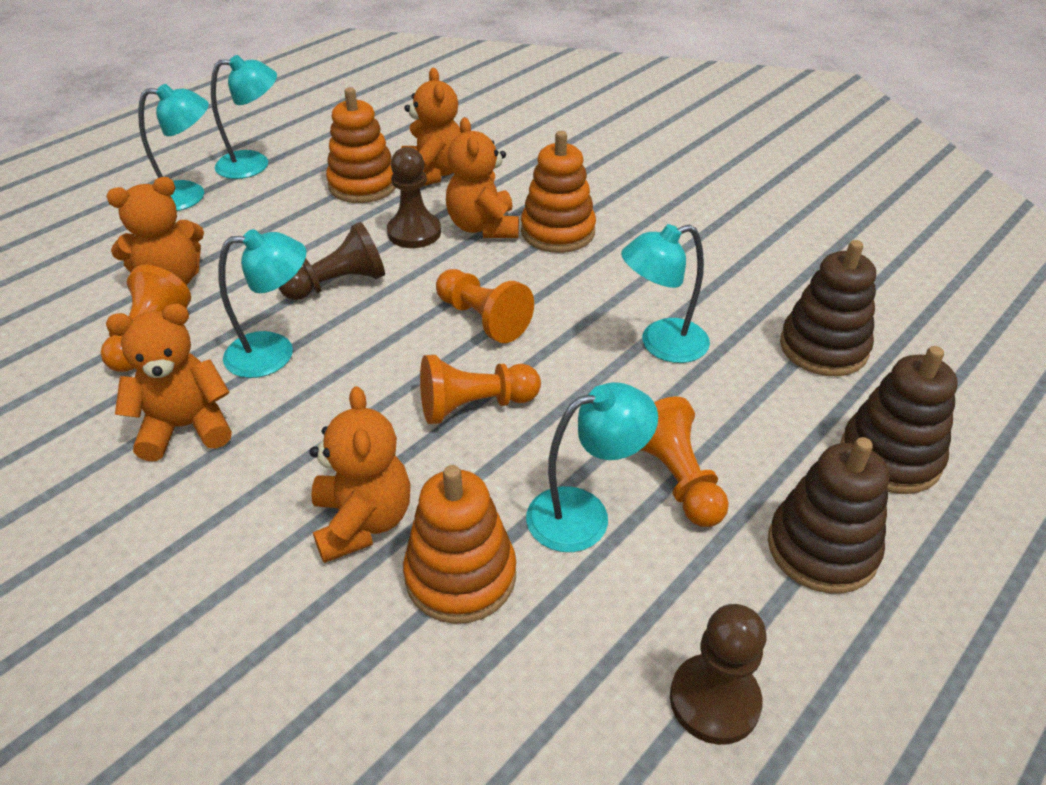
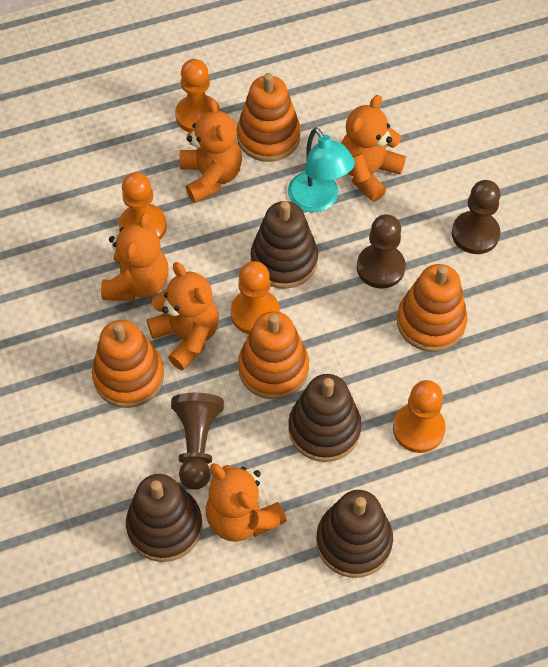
brown stacking toy: 3 -> 4
orange stacking toy: 3 -> 4
turquoise lamp: 5 -> 1

